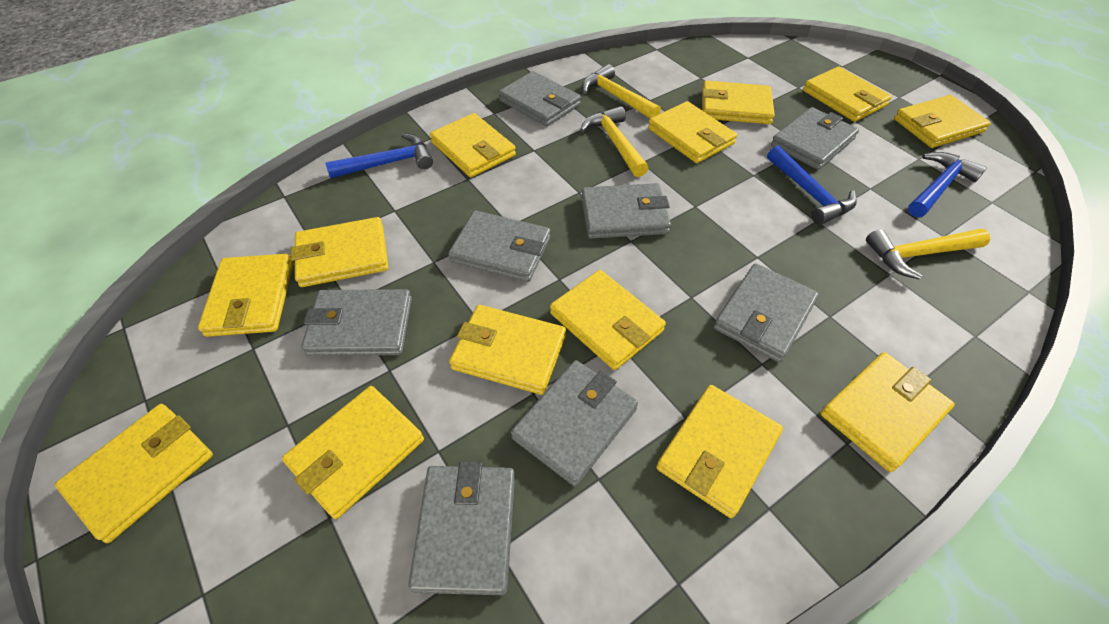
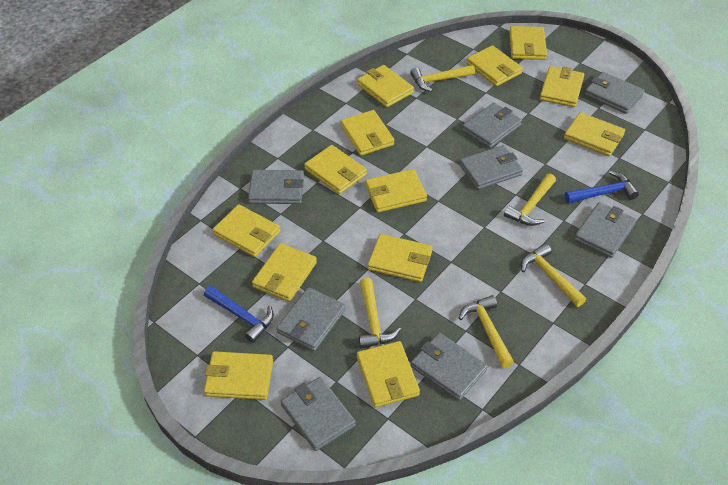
blue hammer: 3 -> 2
yellow hammer: 3 -> 5

